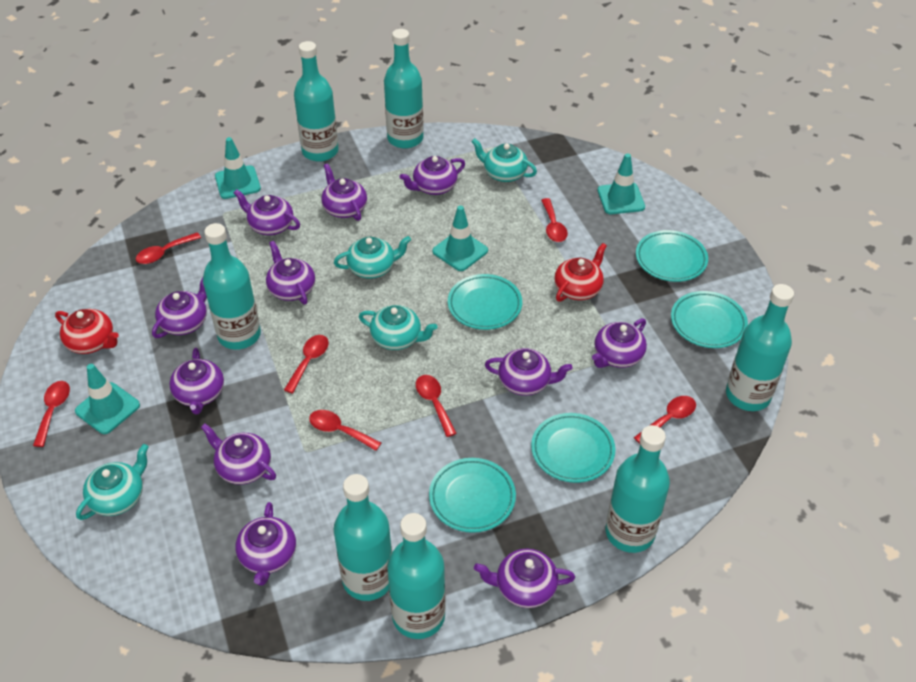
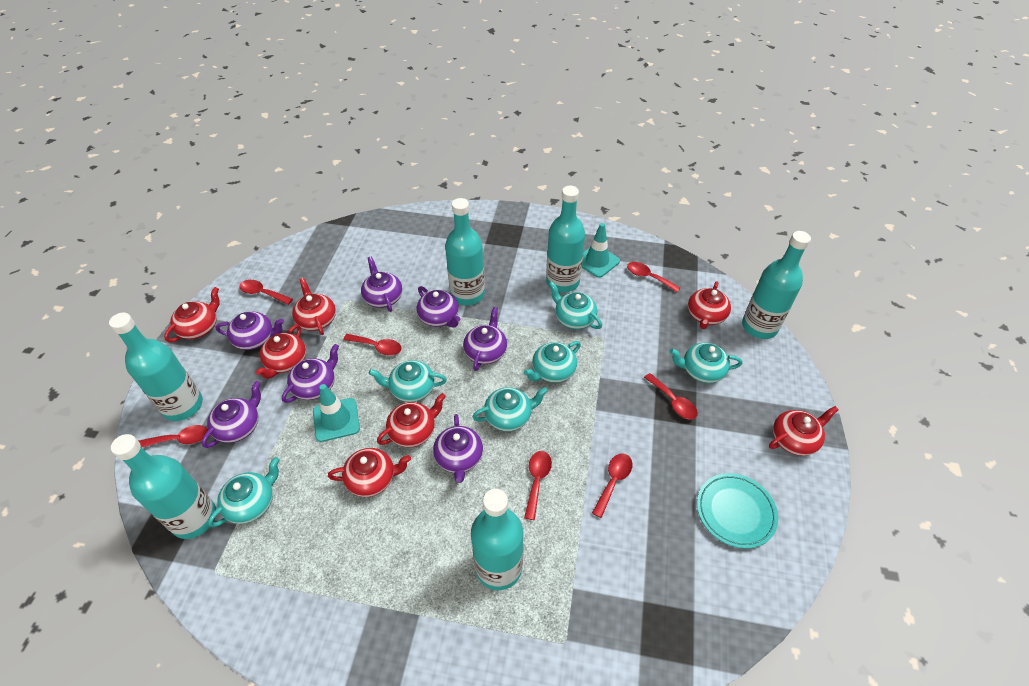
purple teapot: 11 -> 7
red teapot: 2 -> 7
turquoise bottle: 7 -> 6
turquoise plate: 5 -> 1
turquoise teapot: 4 -> 6
turquoise traffic cone: 4 -> 2

